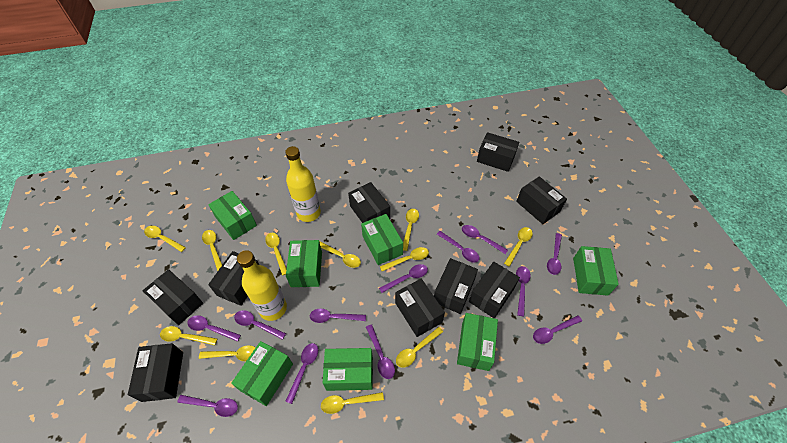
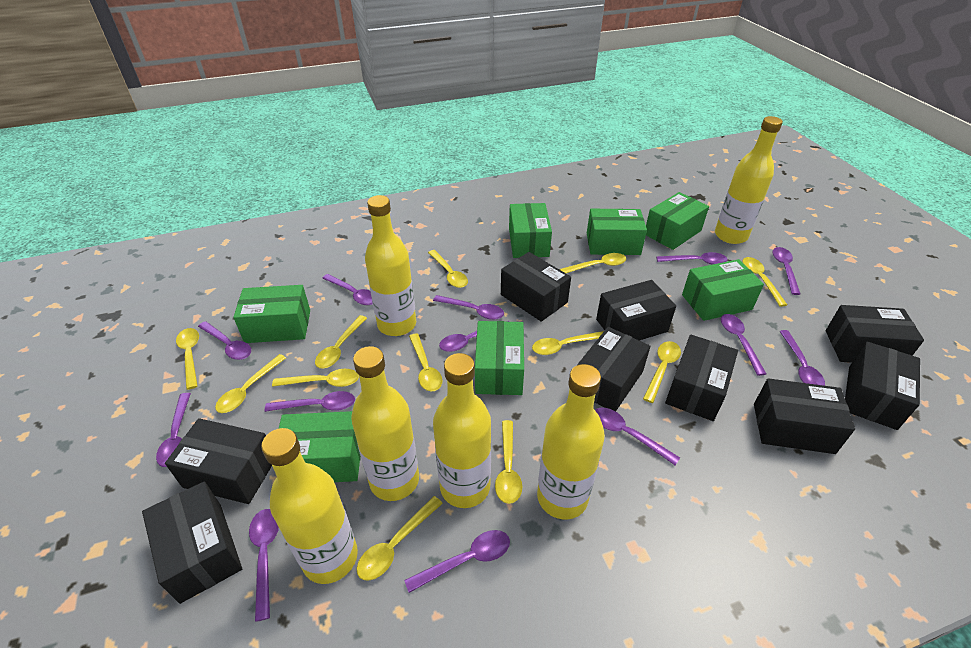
purple spoon: 12 -> 13
yellow bottle: 2 -> 6
yellow spoon: 11 -> 12

